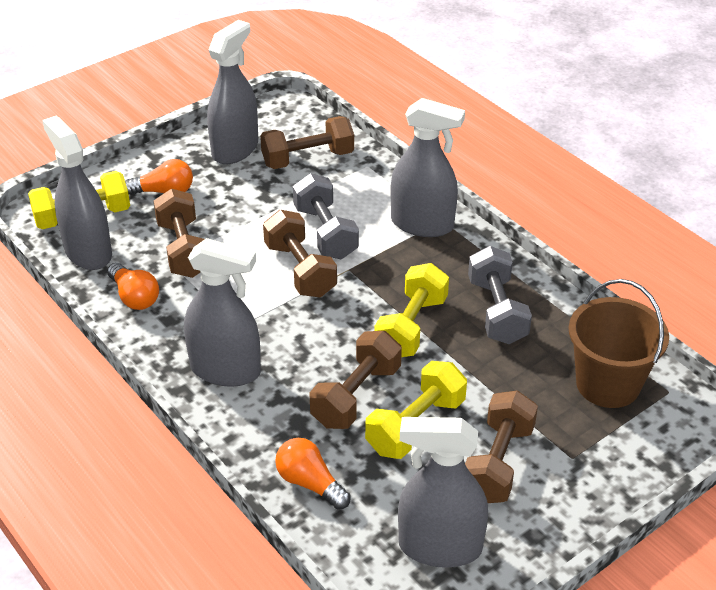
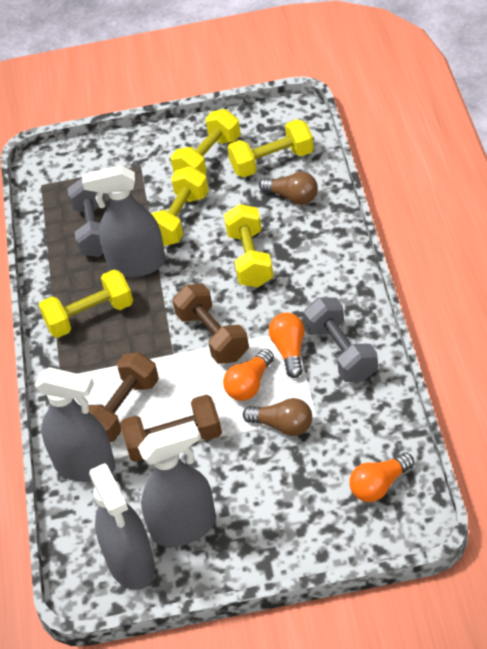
brown bucket: 1 -> 0
brown dumbbell: 5 -> 3
brown light bulb: 0 -> 2
grey spray bottle: 5 -> 4
yellow dumbbell: 3 -> 5

